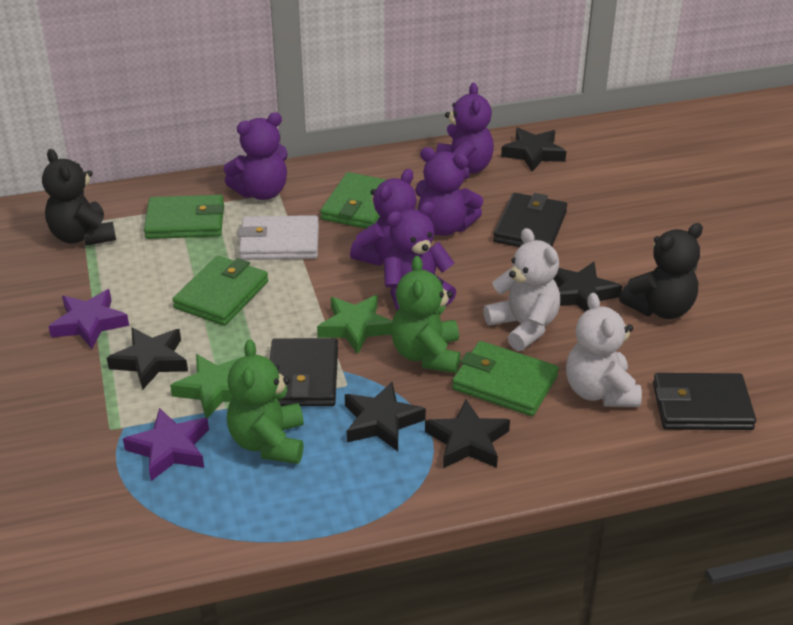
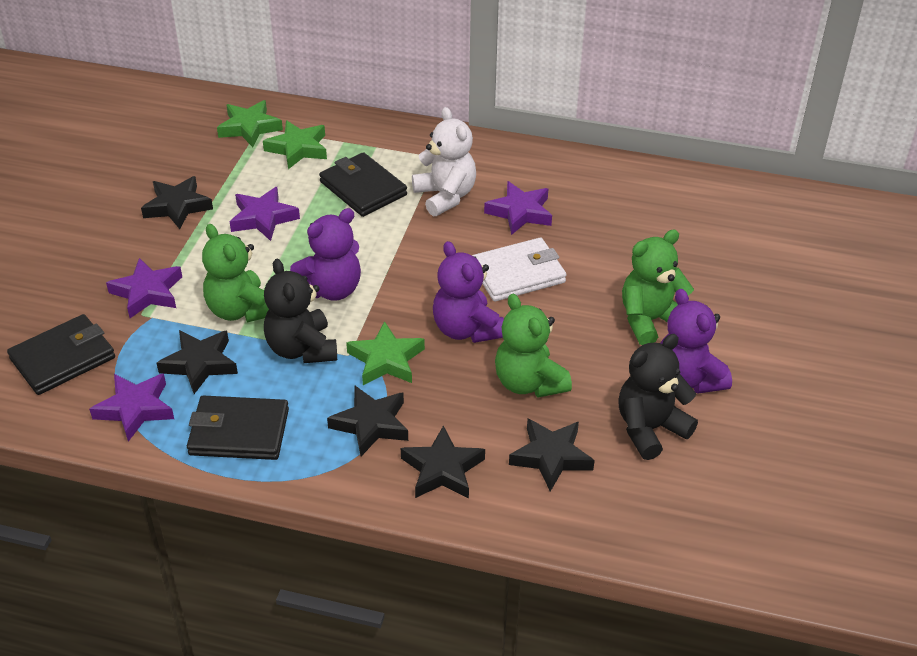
green star: 2 -> 3
green teddy bear: 2 -> 3
green wallet: 4 -> 0
purple star: 2 -> 4
purple teddy bear: 5 -> 3
white teddy bear: 2 -> 1

